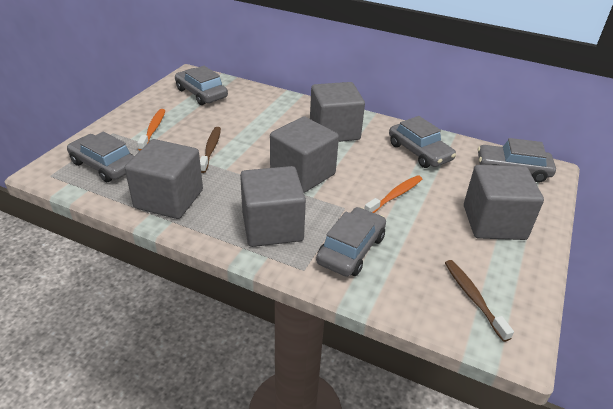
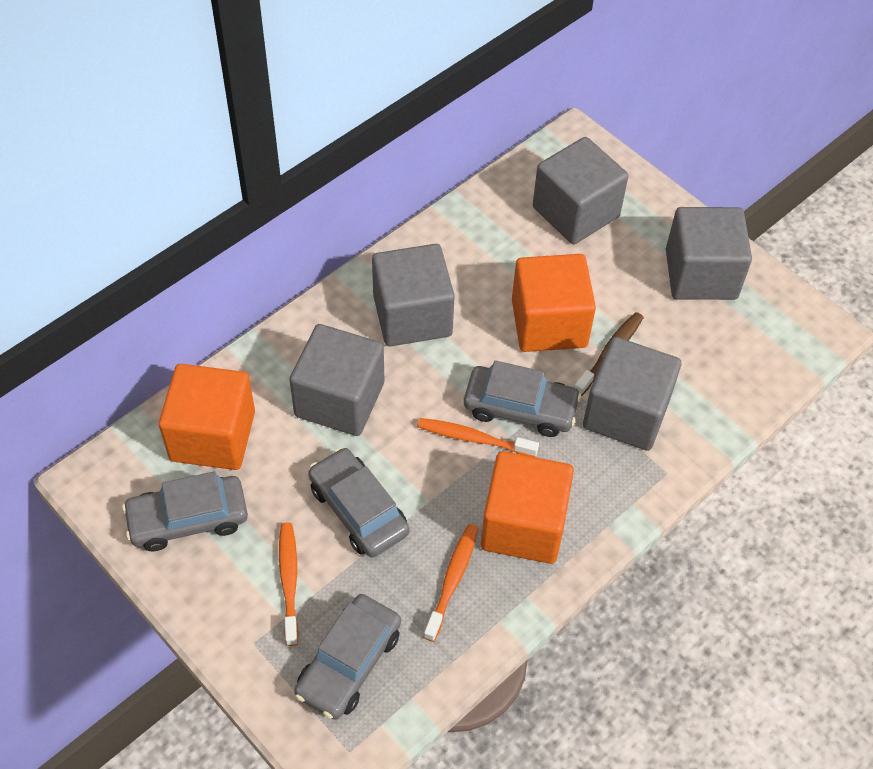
brown toothbrush: 2 -> 1
grey car: 5 -> 4
orange cube: 0 -> 3
orange toothbrush: 2 -> 3

